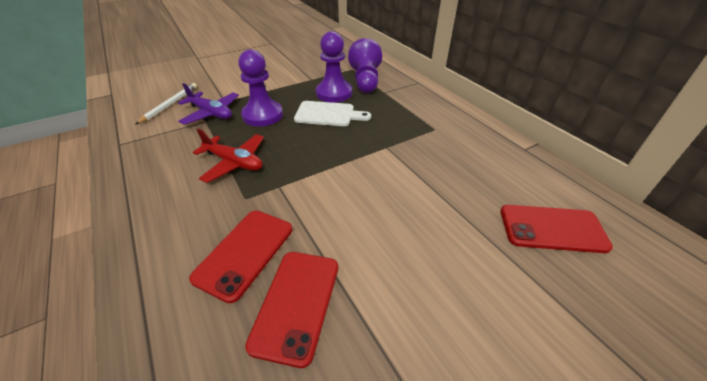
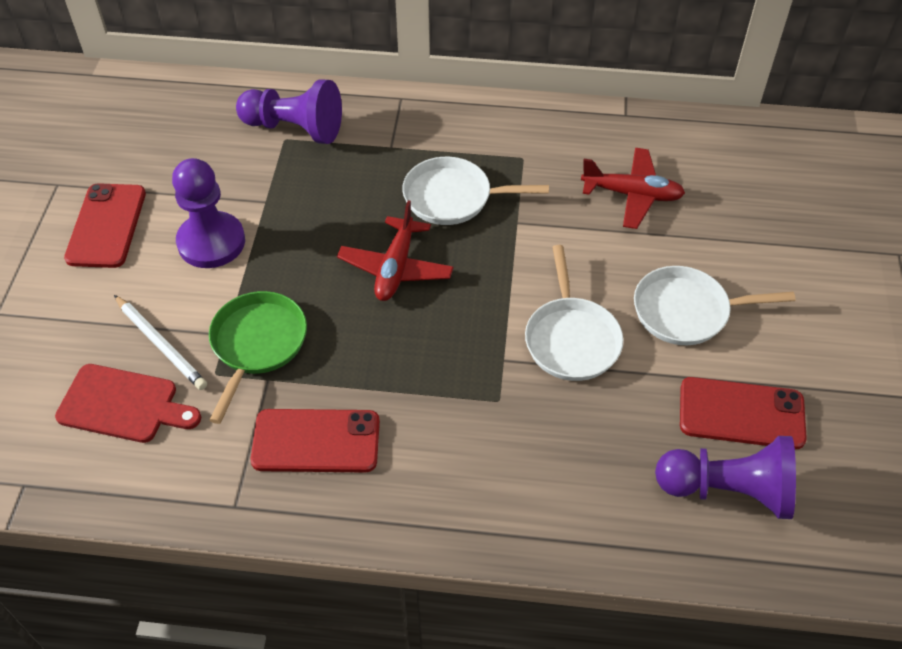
green pan: 0 -> 1
purple plane: 1 -> 0
red cutting board: 0 -> 1
red plane: 1 -> 2
white cutting board: 1 -> 0
white pan: 0 -> 3

